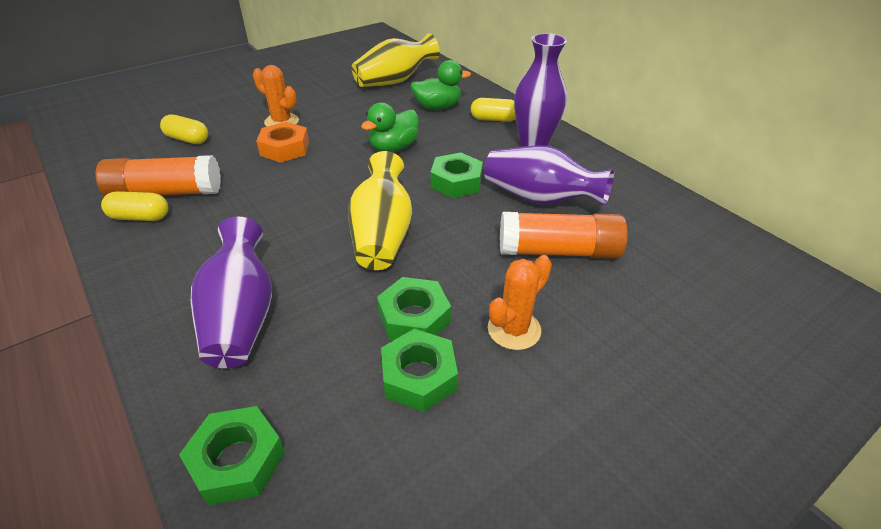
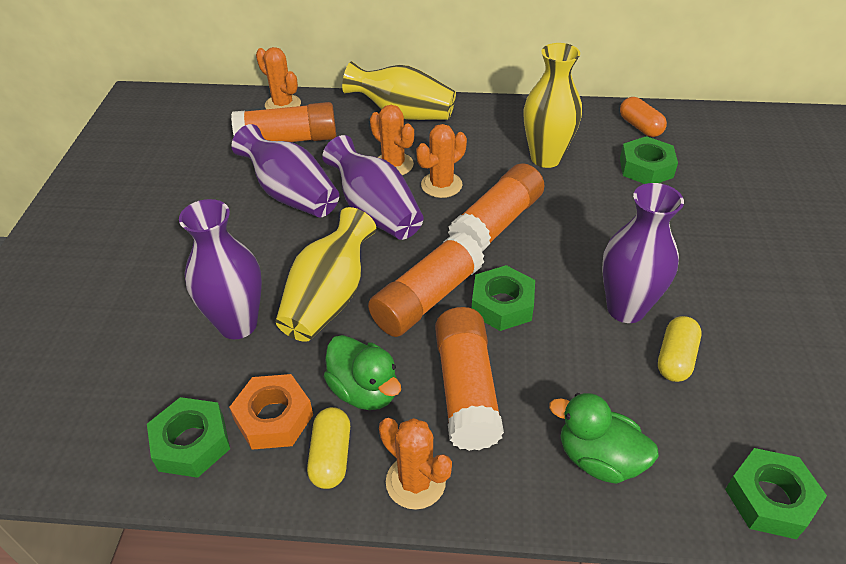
orange cactus: 2 -> 4
orange capsule: 0 -> 1
orange glue stick: 2 -> 4
purple vase: 3 -> 4
yellow capsule: 3 -> 2
yellow vase: 2 -> 3

